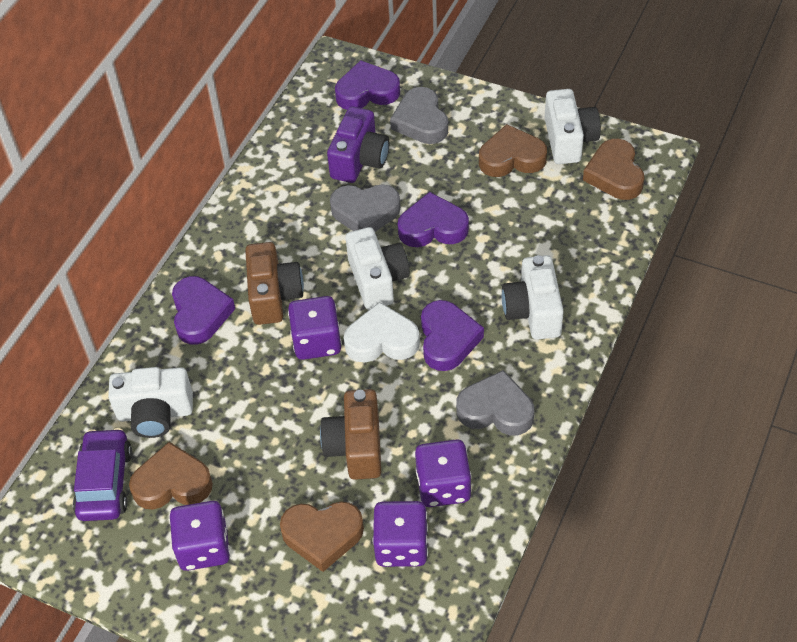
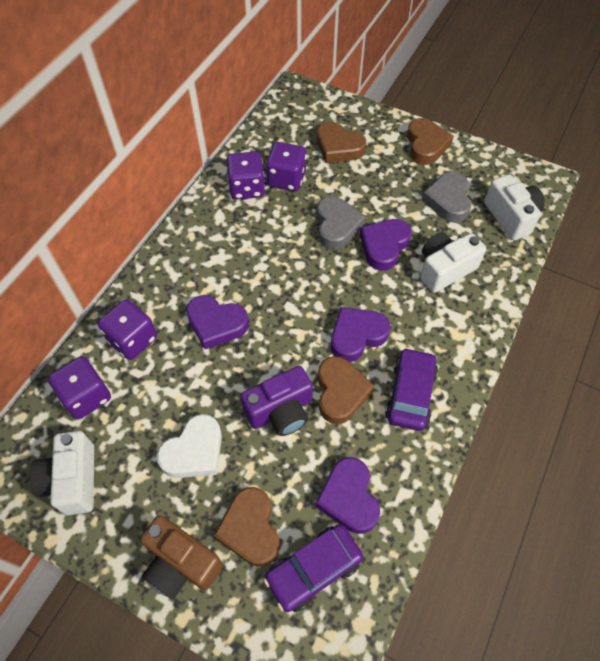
brown camera: 2 -> 1
grey heart: 3 -> 2
purple car: 1 -> 2
white camera: 4 -> 3

